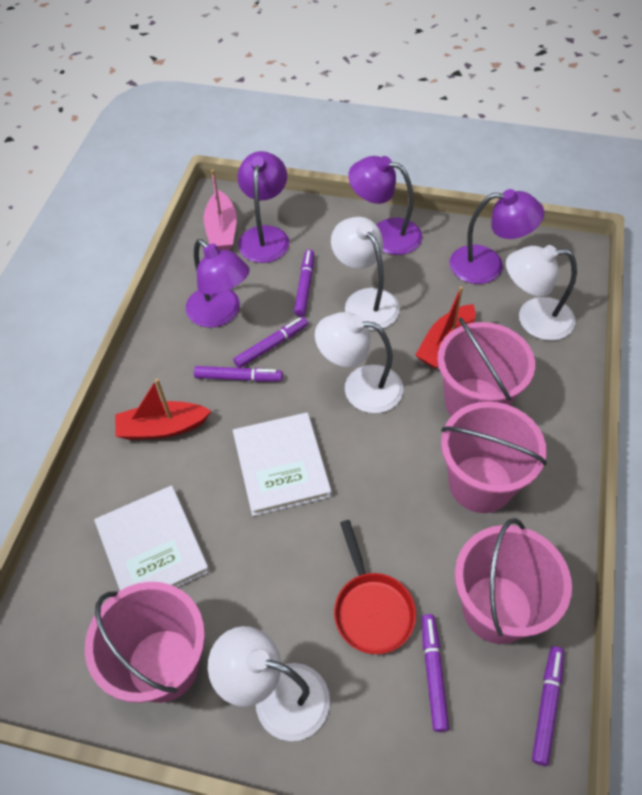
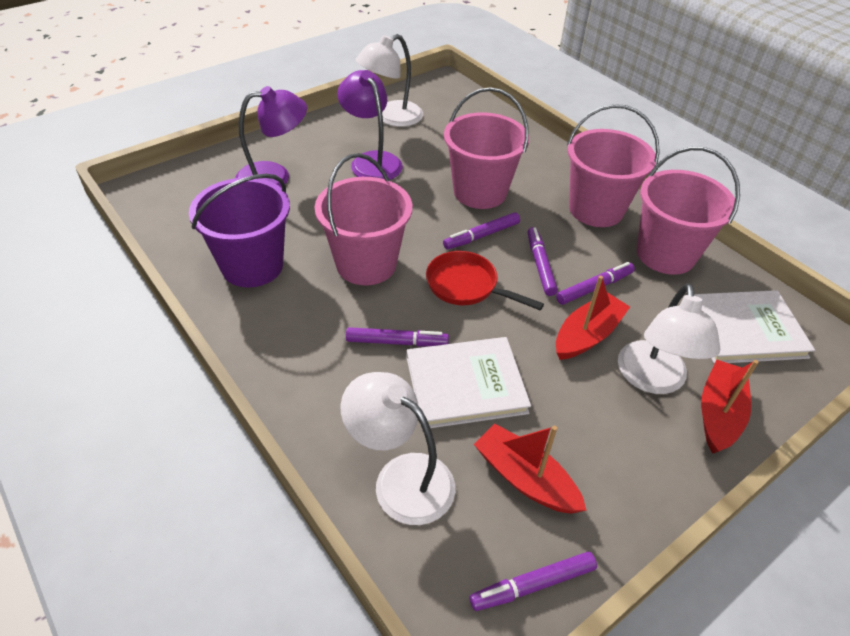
pink boat: 1 -> 0
purple bucket: 0 -> 1
purple lamp: 4 -> 2
red boat: 2 -> 3
white lamp: 4 -> 3

